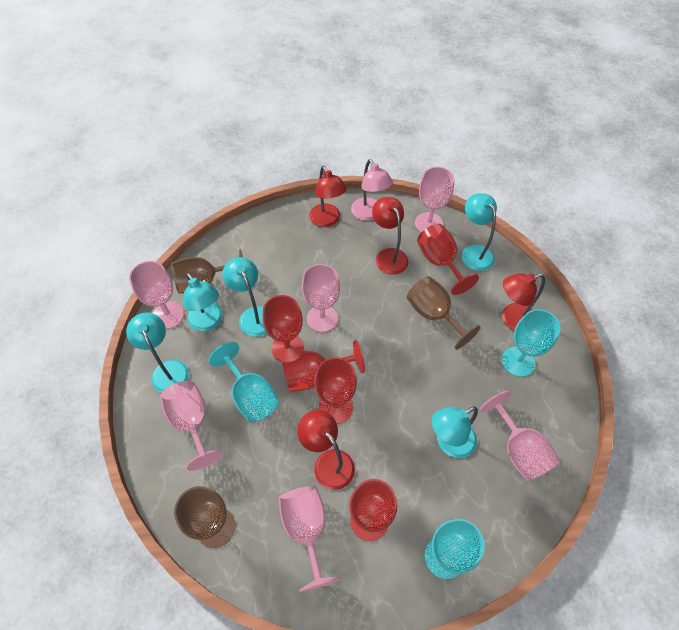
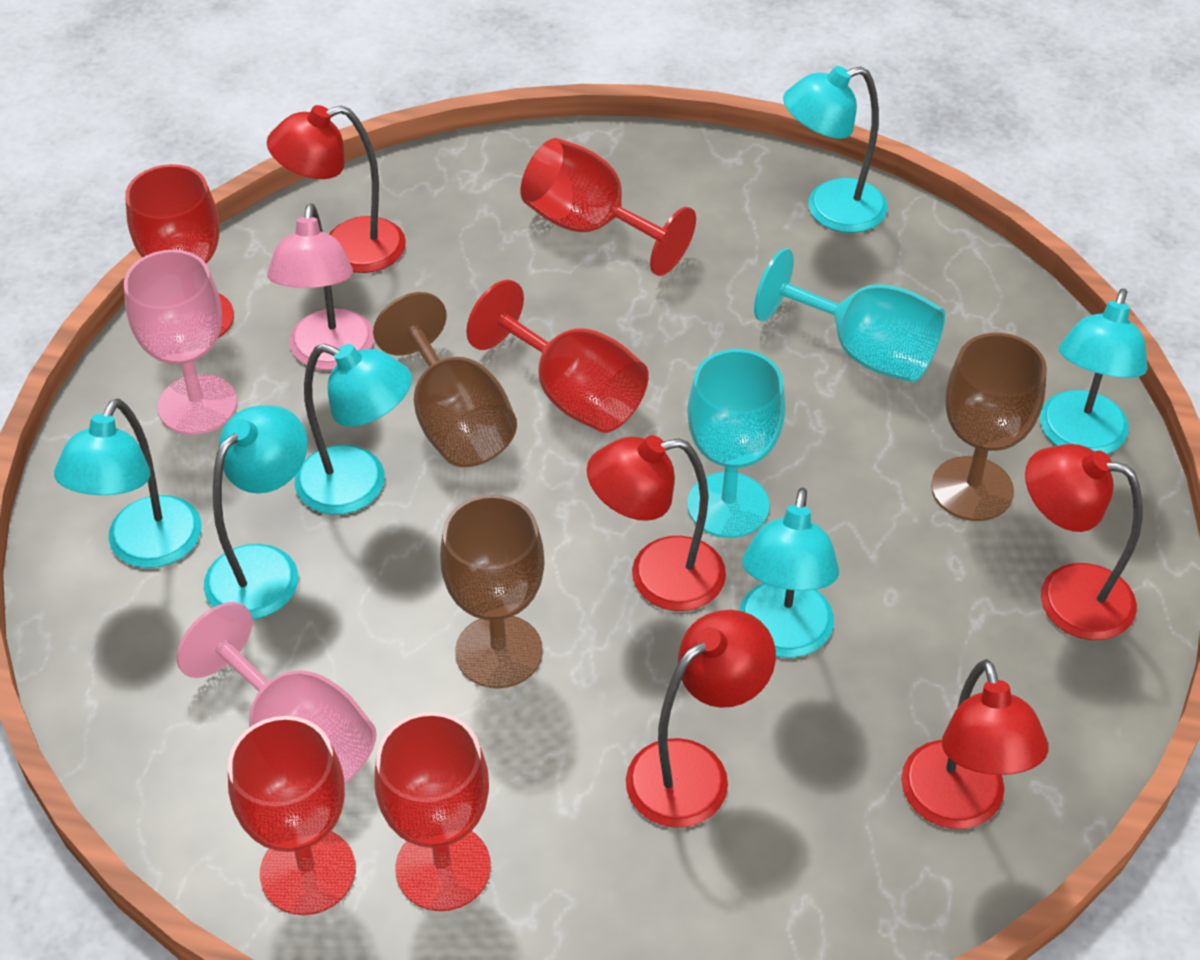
pink goblet: 6 -> 2
red lamp: 4 -> 5
turquoise goblet: 3 -> 2
turquoise lamp: 5 -> 6

